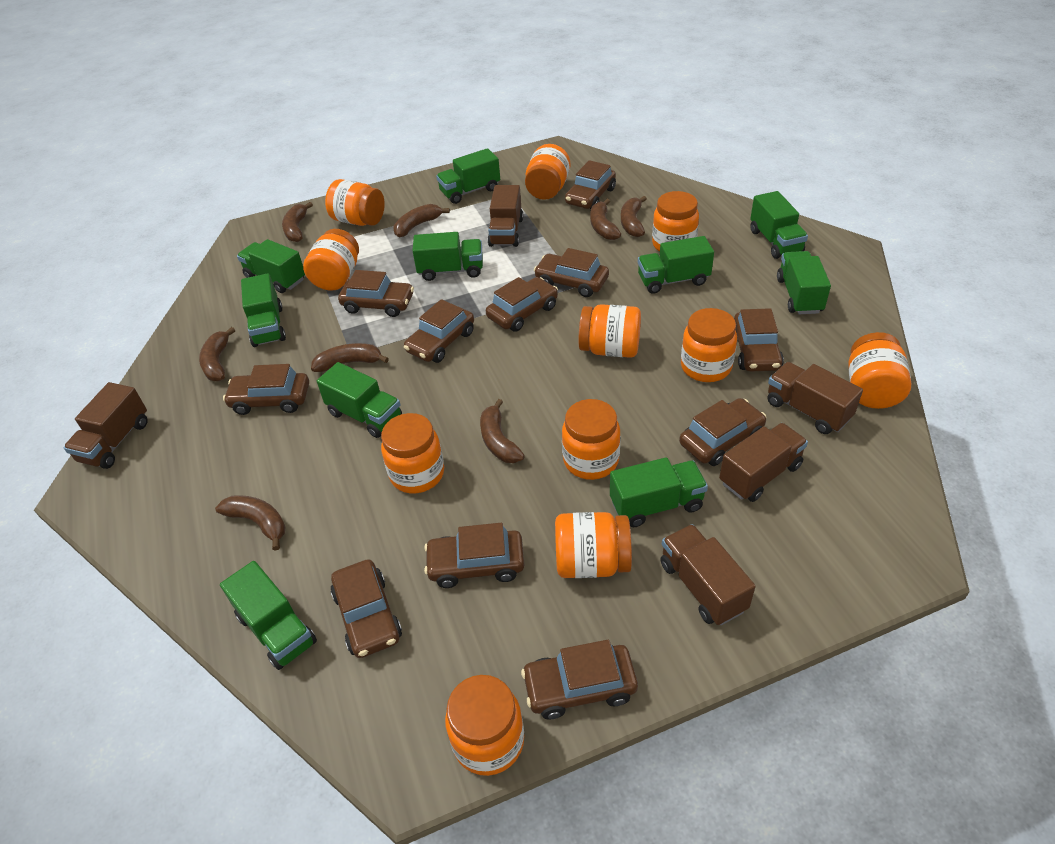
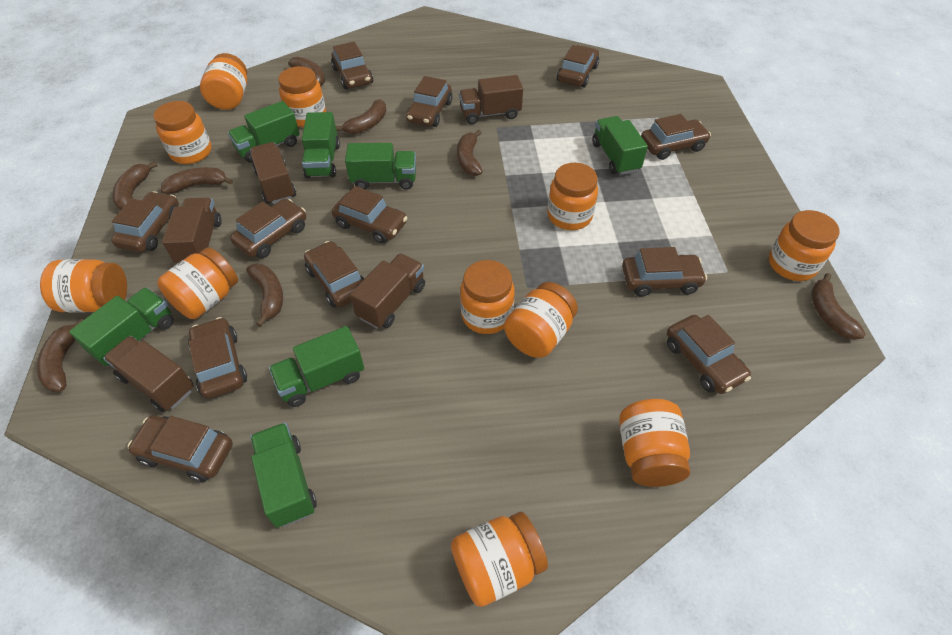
brown car: 11 -> 12
green truck: 10 -> 7

